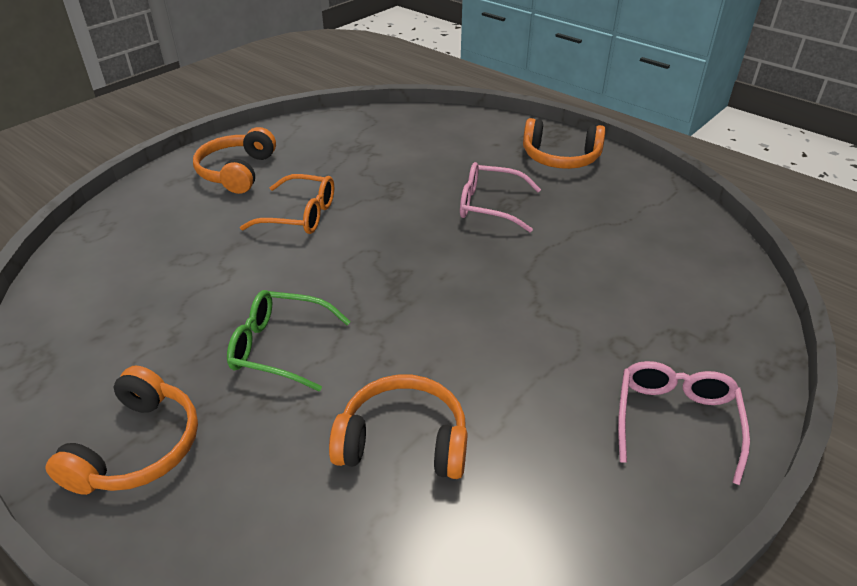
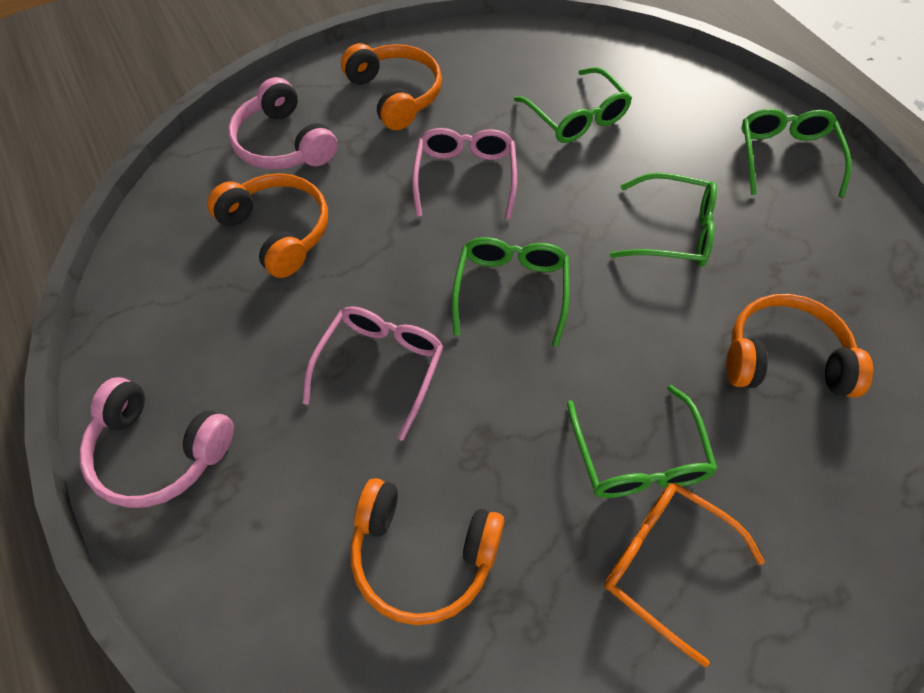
green glasses: 1 -> 5
pink headphones: 0 -> 2

